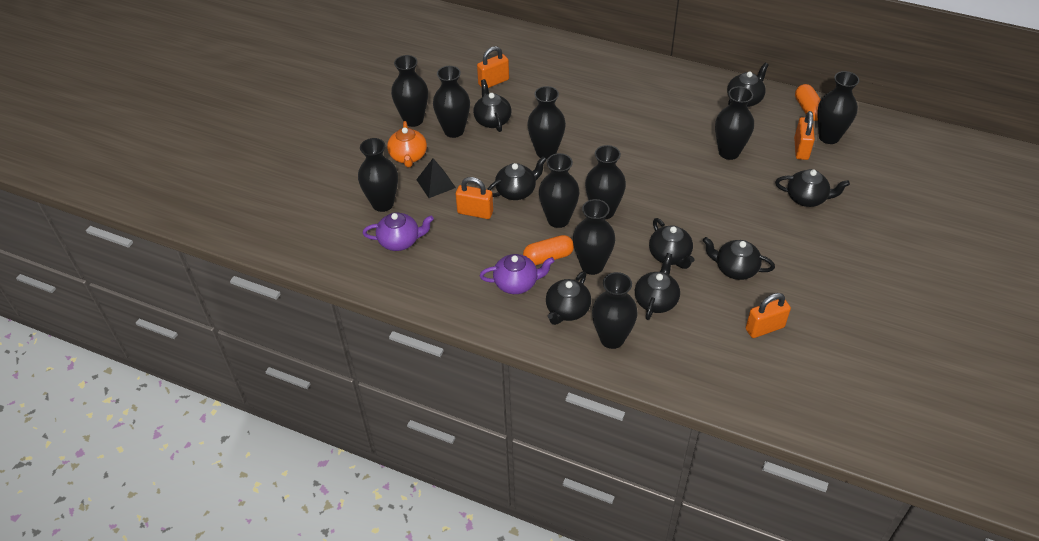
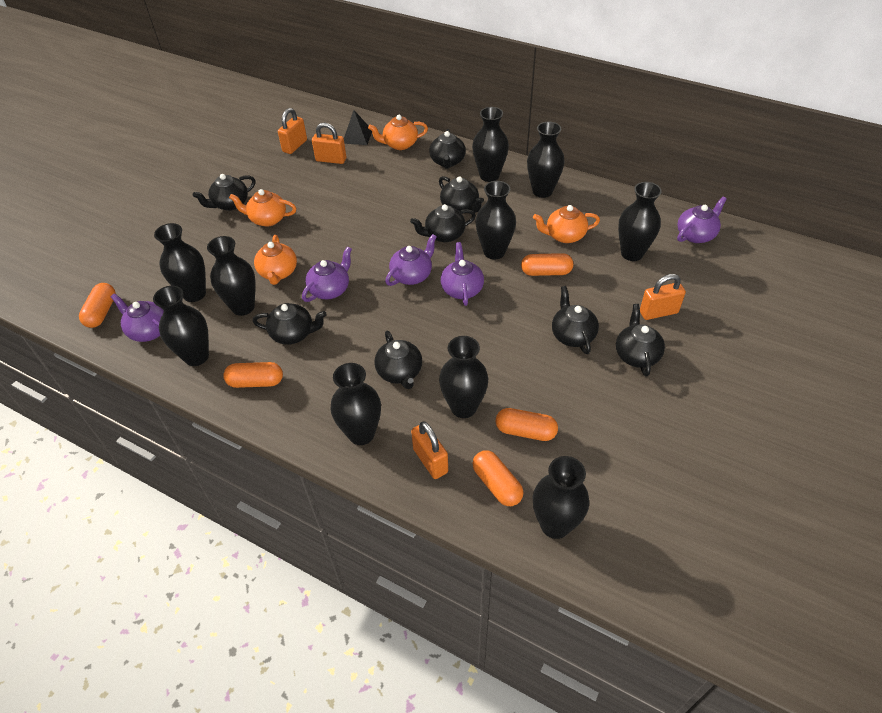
orange capsule: 2 -> 5
orange teapot: 1 -> 4
purple teapot: 2 -> 5

